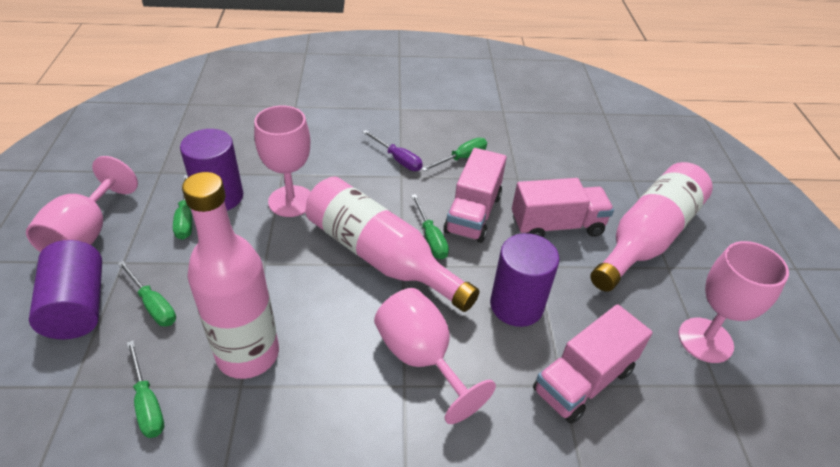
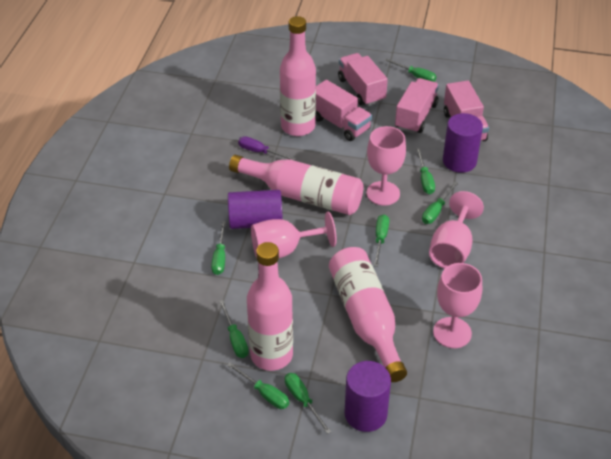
green screwdriver: 5 -> 8
pink bottle: 3 -> 4
pink truck: 3 -> 4

